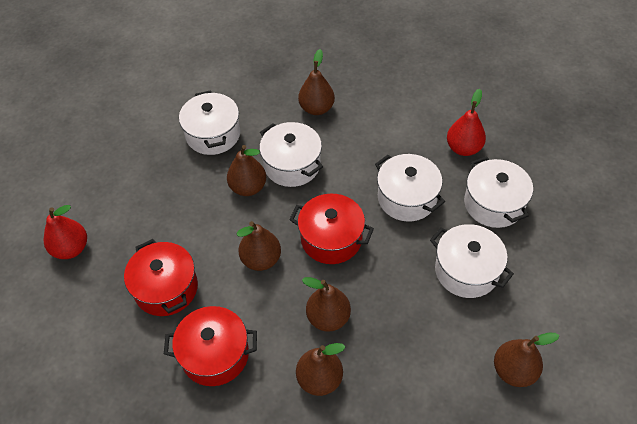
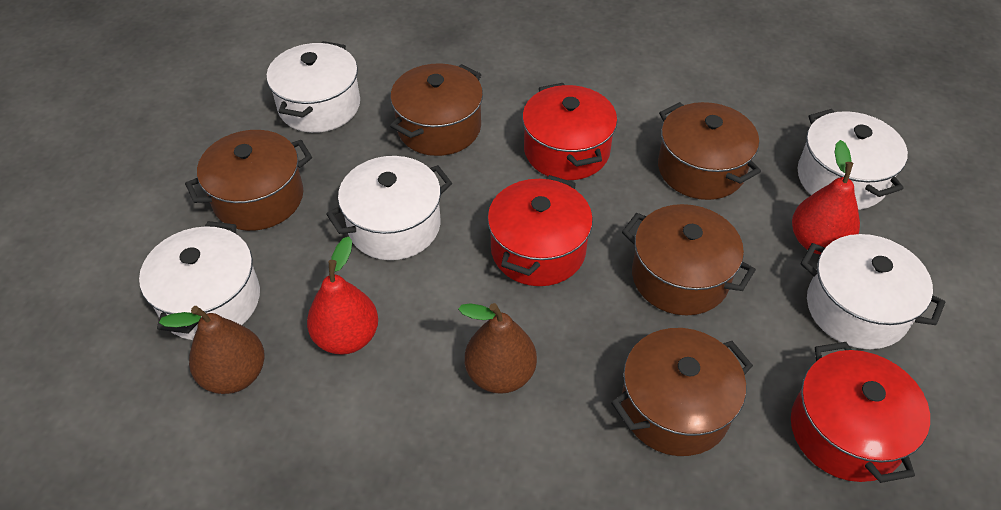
brown pear: 6 -> 2
brown pot: 0 -> 5

